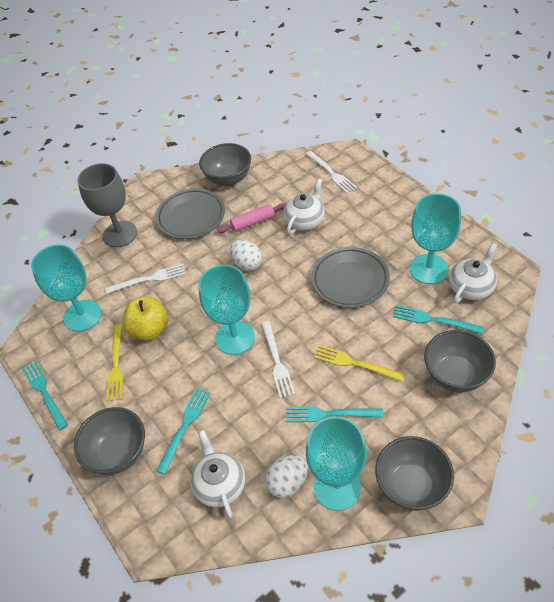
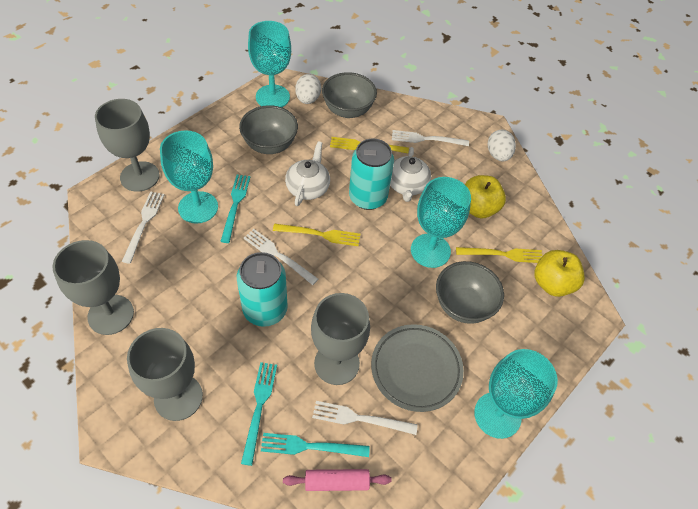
grey bowl: 4 -> 3
grey goblet: 1 -> 4
grey plate: 2 -> 1
turquoise can: 0 -> 2
turquoise fork: 4 -> 3
white fork: 3 -> 4
white teapot: 3 -> 2
yellow apple: 1 -> 2
yellow fork: 2 -> 3

